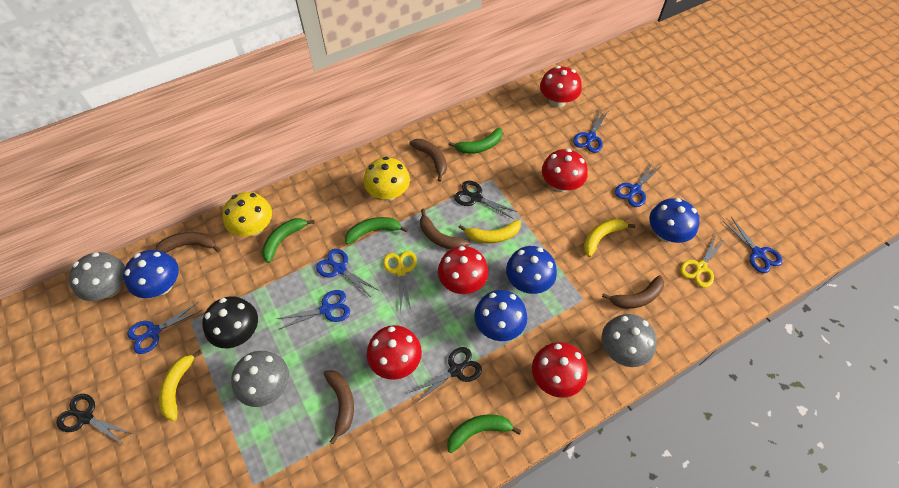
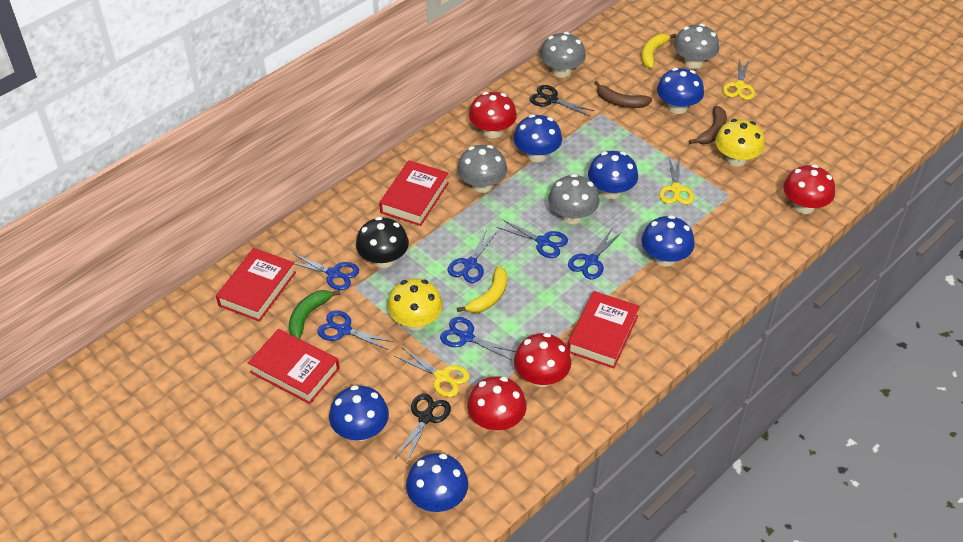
black scissors: 3 -> 2
blue mushroom: 4 -> 6
brown banana: 5 -> 2
green banana: 4 -> 1
grey mushroom: 3 -> 4
red book: 0 -> 4
red mushroom: 5 -> 4
yellow banana: 3 -> 2
yellow scissors: 2 -> 3

